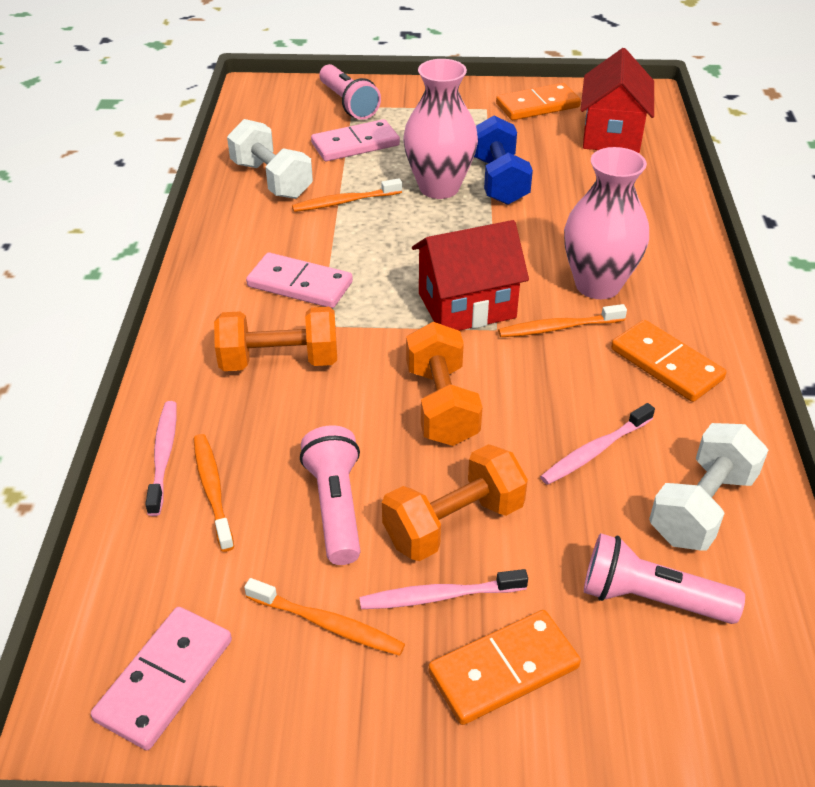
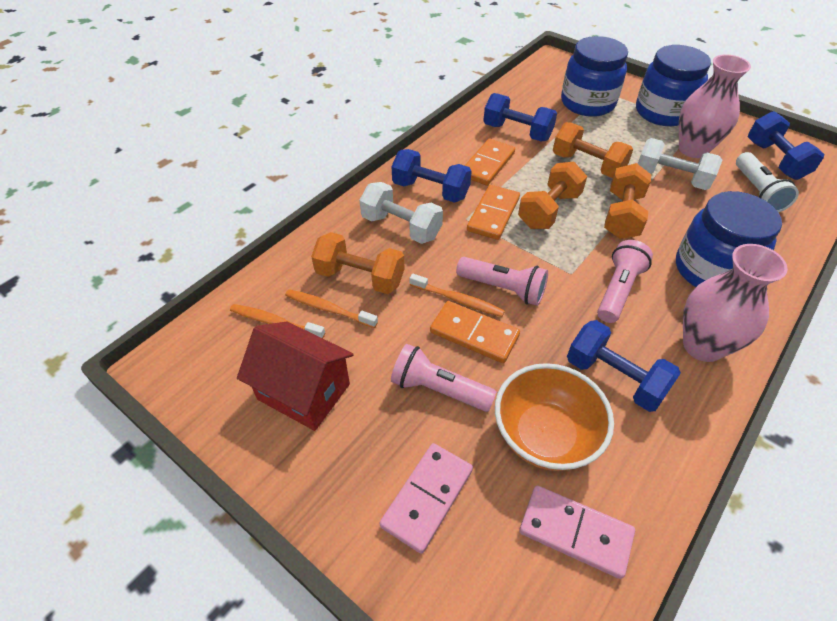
blue dumbbell: 1 -> 4
blue jar: 0 -> 3
orange bowl: 0 -> 1
orange dumbbell: 3 -> 4
orange toothbrush: 4 -> 3
pink domino: 3 -> 2
pink toothbrush: 3 -> 0
red house: 2 -> 1
white flashlight: 0 -> 1

